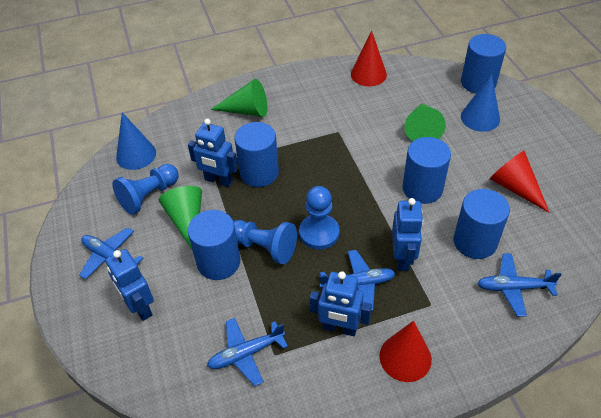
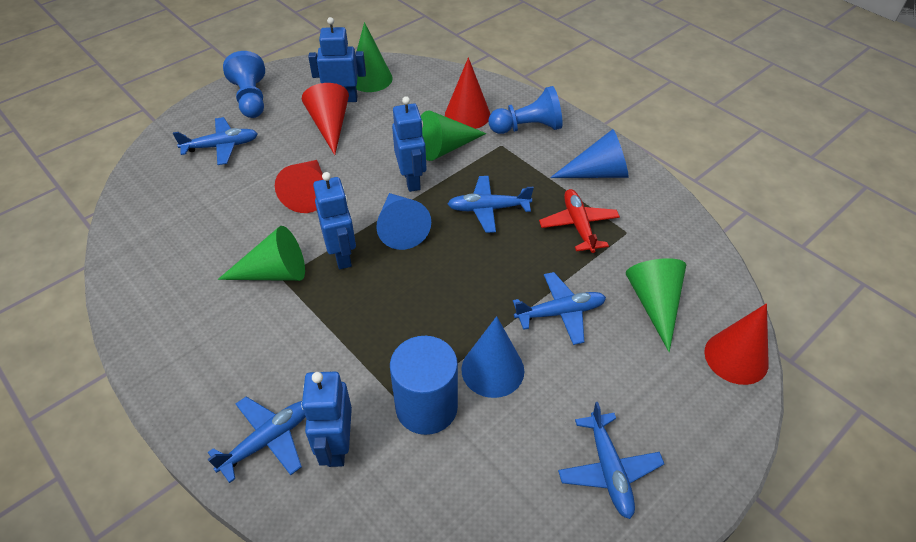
blue cone: 2 -> 3
blue cylinder: 5 -> 1
blue pawn: 3 -> 2
blue plane: 4 -> 5
green cone: 3 -> 4
red cone: 3 -> 4
red plane: 0 -> 1

